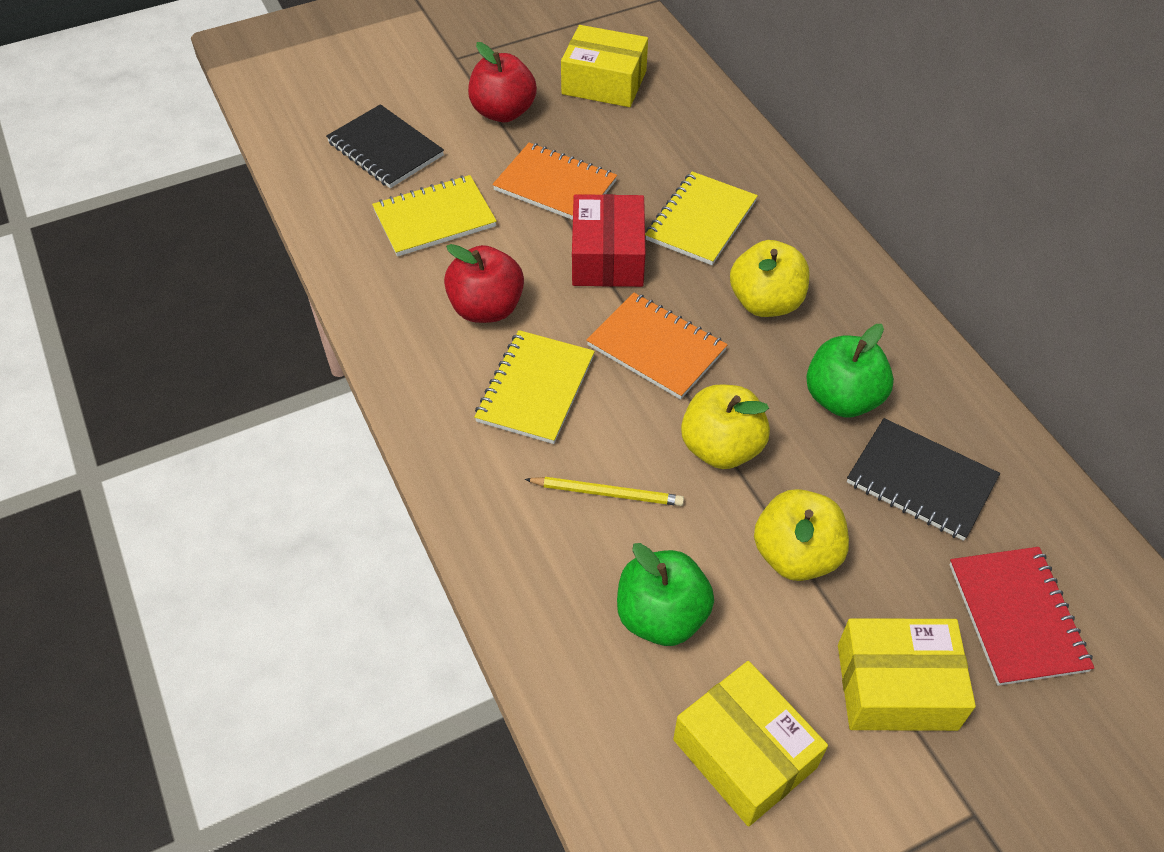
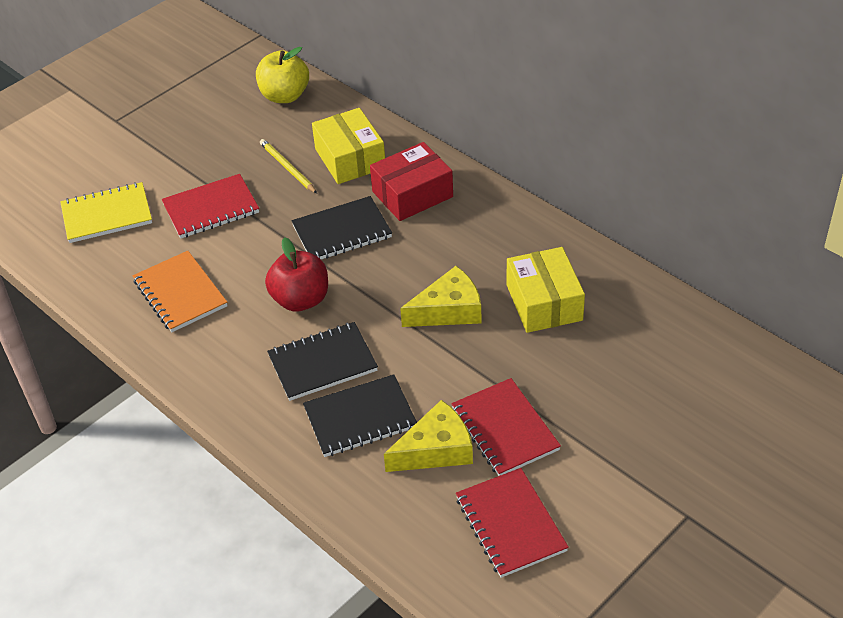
black notebook: 2 -> 3
green apple: 2 -> 0
orange notebook: 2 -> 1
red apple: 2 -> 1
red notebook: 1 -> 3
yellow apple: 3 -> 1
yellow box: 3 -> 2
yellow cheese: 0 -> 2
yellow notebook: 3 -> 1

